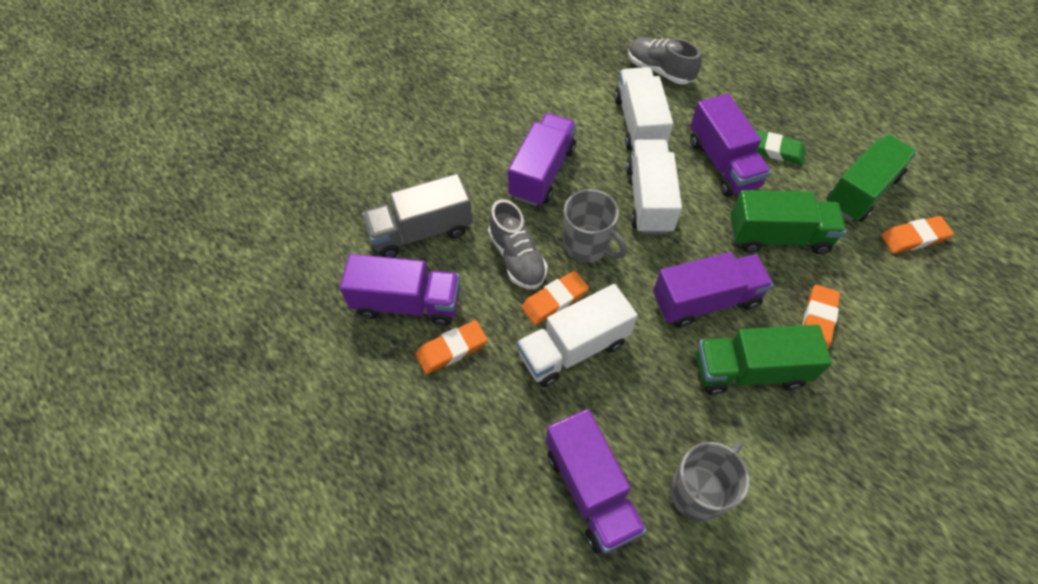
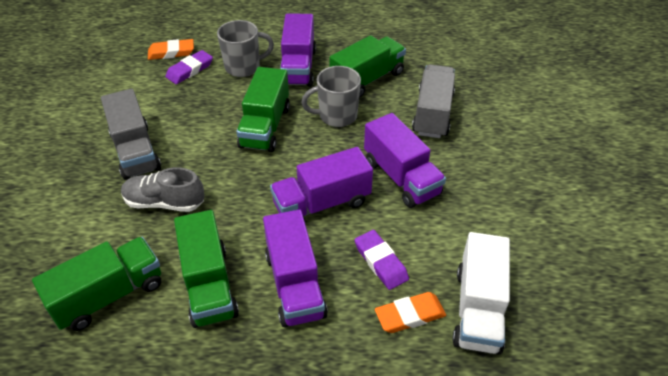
green eraser: 1 -> 0
green truck: 3 -> 4
grey shoe: 2 -> 1
grey truck: 1 -> 2
orange eraser: 4 -> 2
purple eraser: 0 -> 2
purple truck: 5 -> 4
white truck: 3 -> 1

